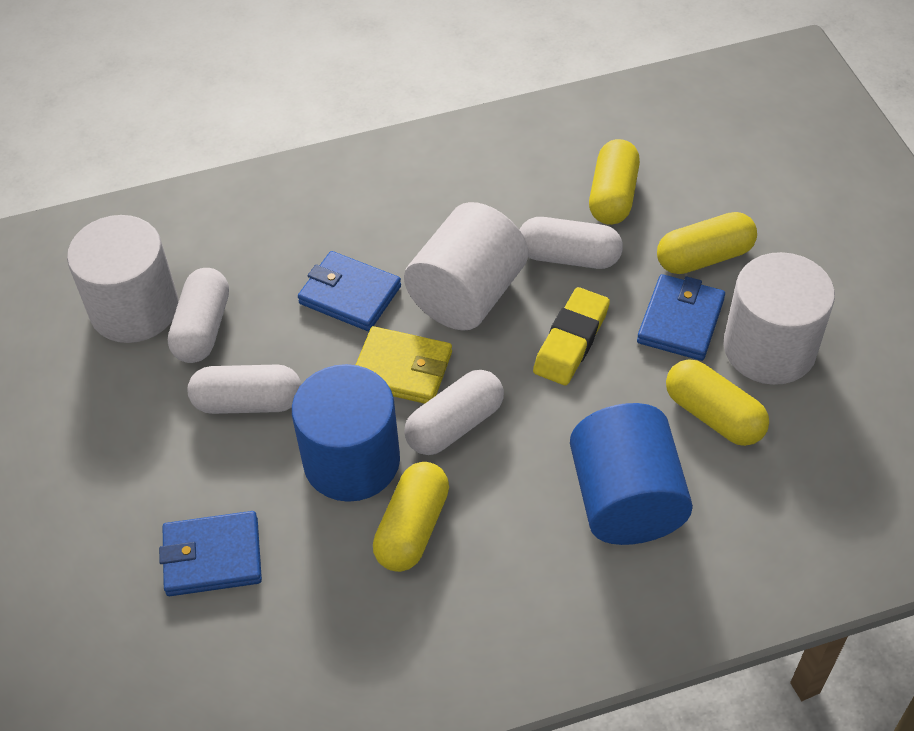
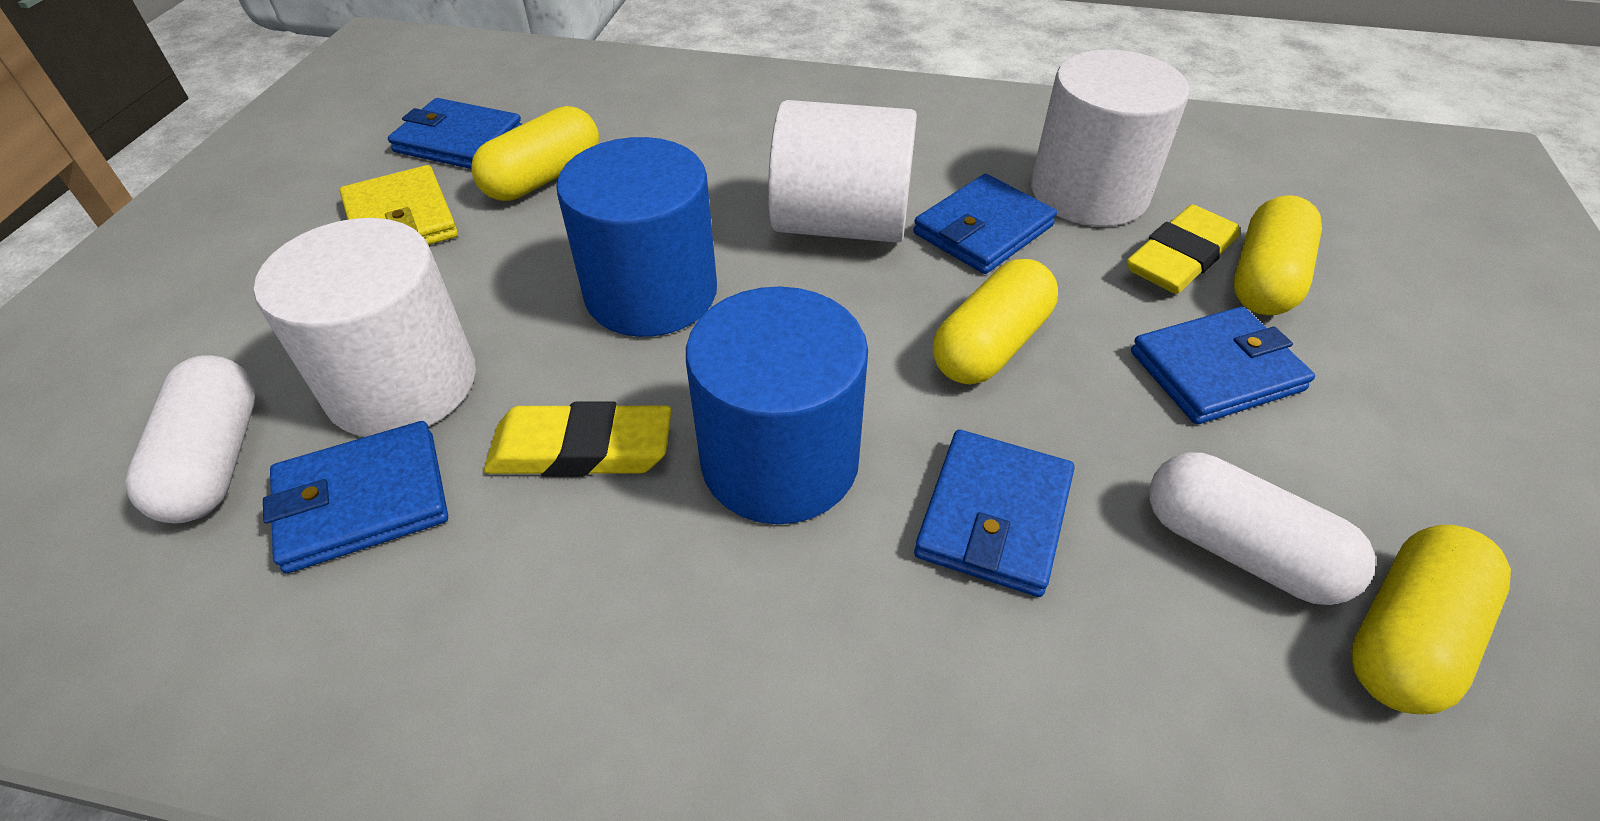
blue wallet: 3 -> 5
white capsule: 4 -> 2
yellow eraser: 1 -> 2

